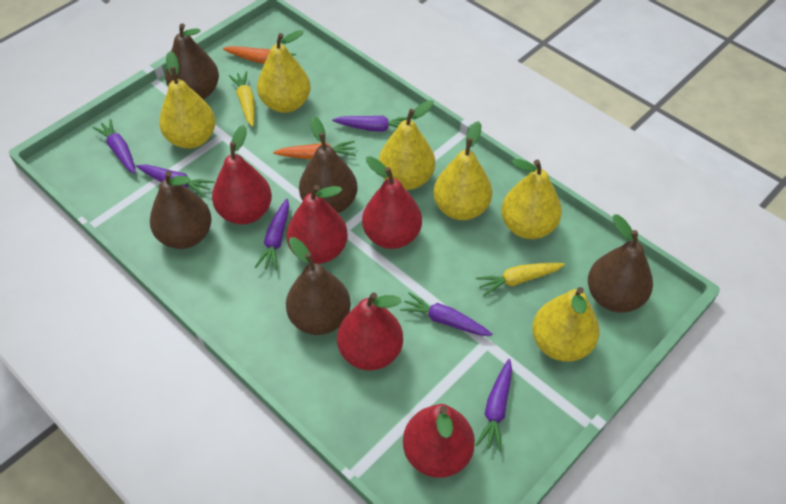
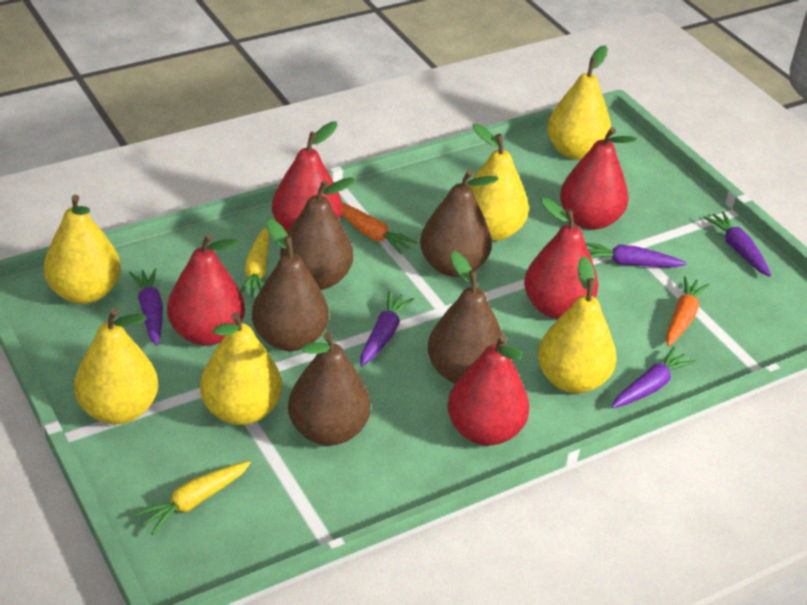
purple carrot: 6 -> 5

